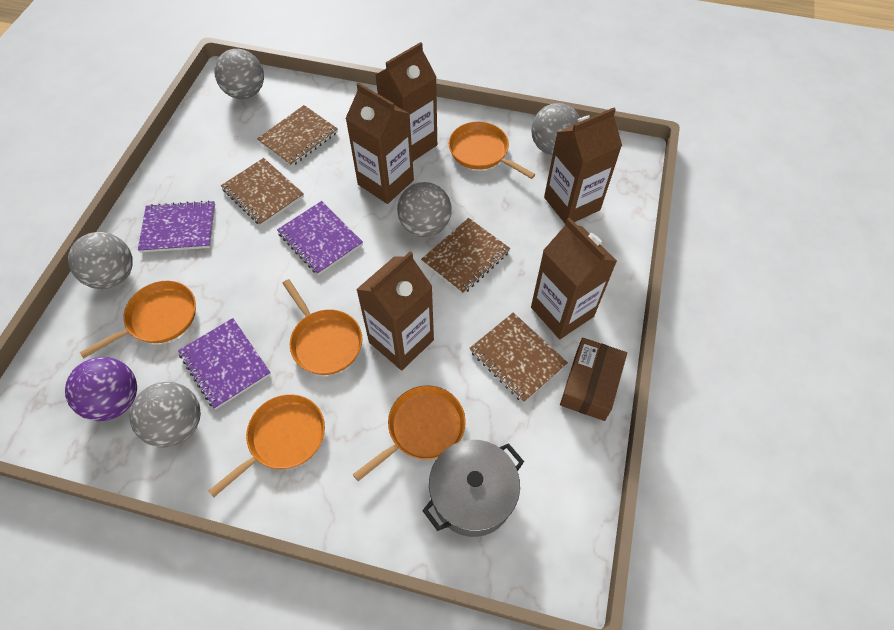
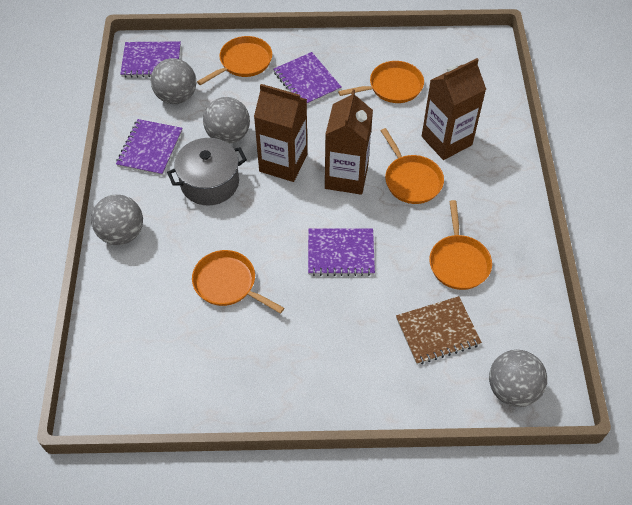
brown box: 1 -> 0
brown carton: 5 -> 3
brown notebook: 4 -> 1
grey ball: 5 -> 4
purple ball: 1 -> 0
purple notebook: 3 -> 4

